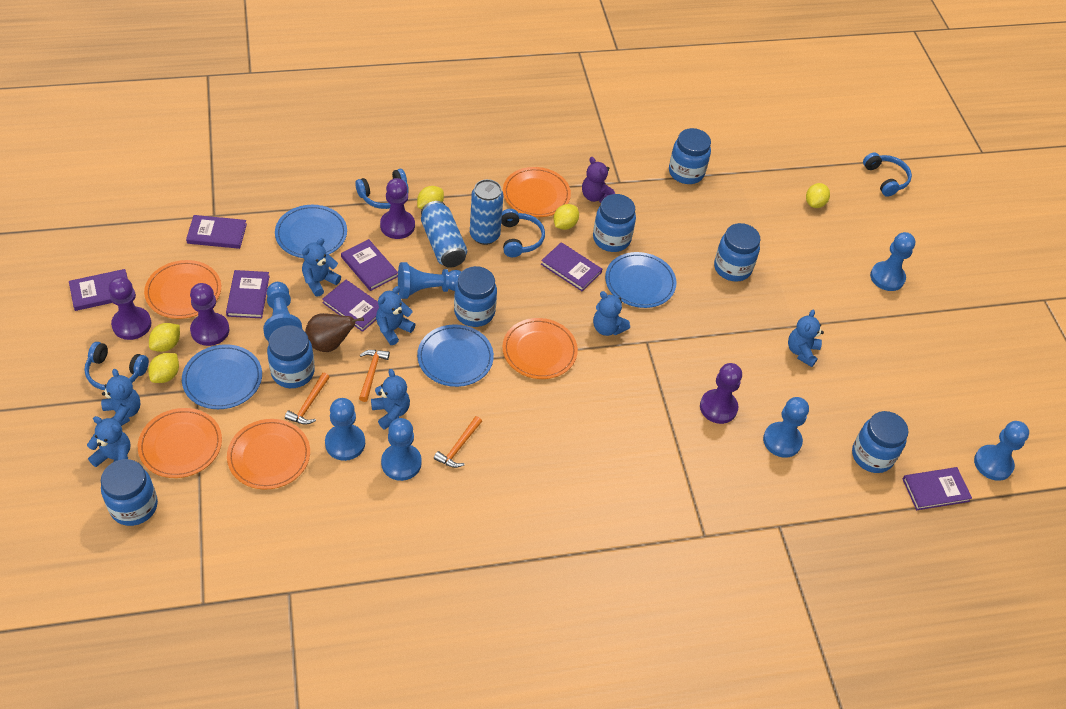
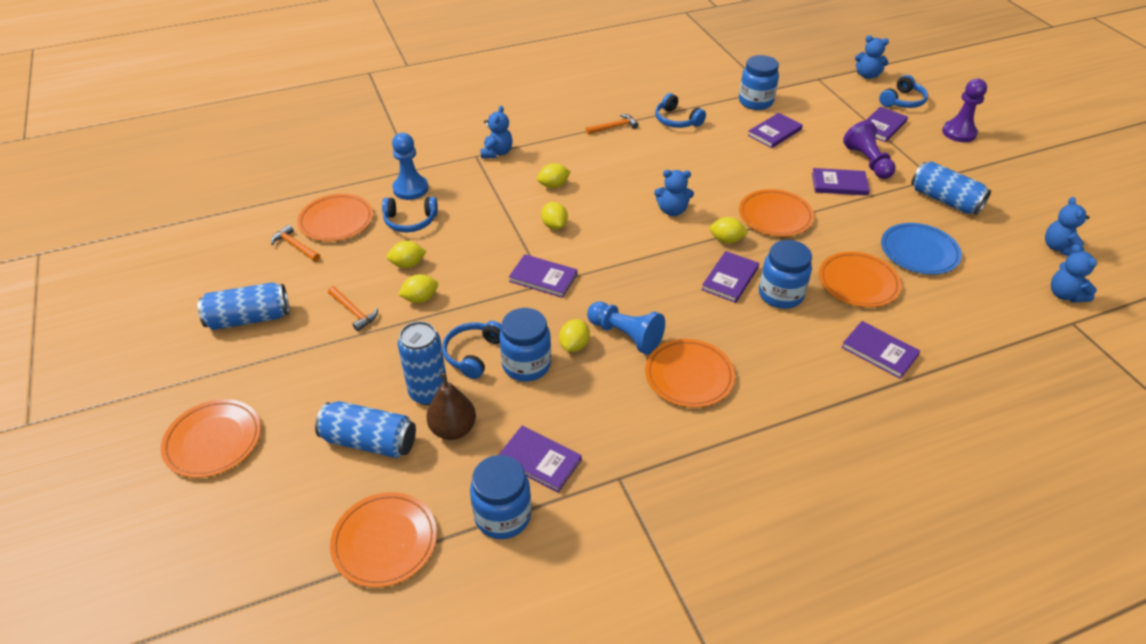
blue can: 2 -> 4
blue jar: 7 -> 4
blue pawn: 7 -> 2
blue plate: 4 -> 1
blue teddy bear: 7 -> 5
orange plate: 5 -> 6
purple pawn: 4 -> 2
purple teddy bear: 1 -> 0
yellow lemon: 5 -> 6

